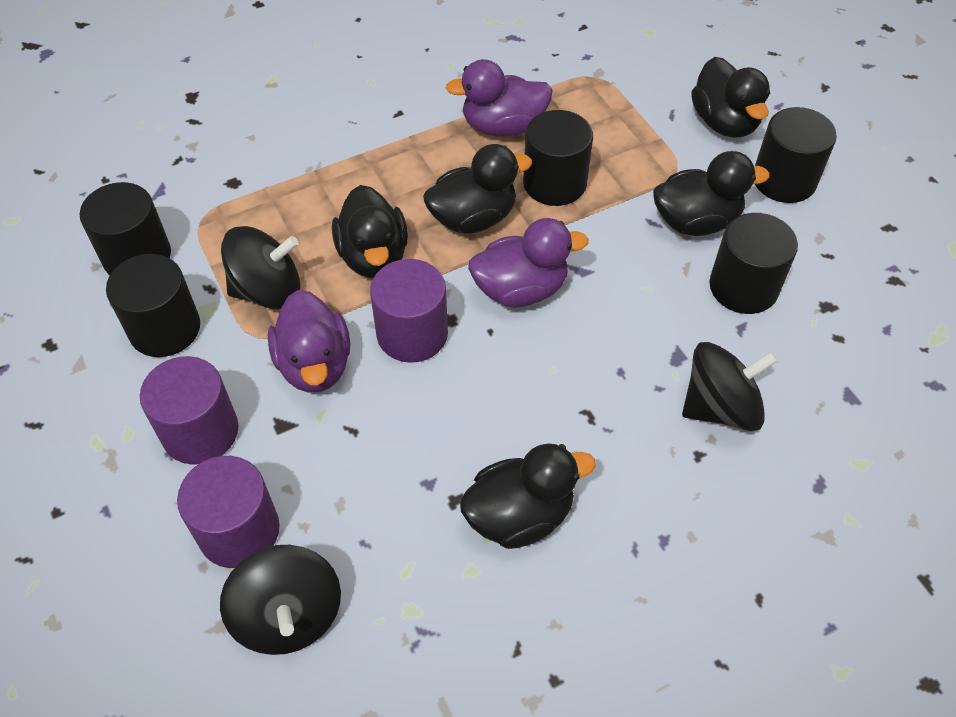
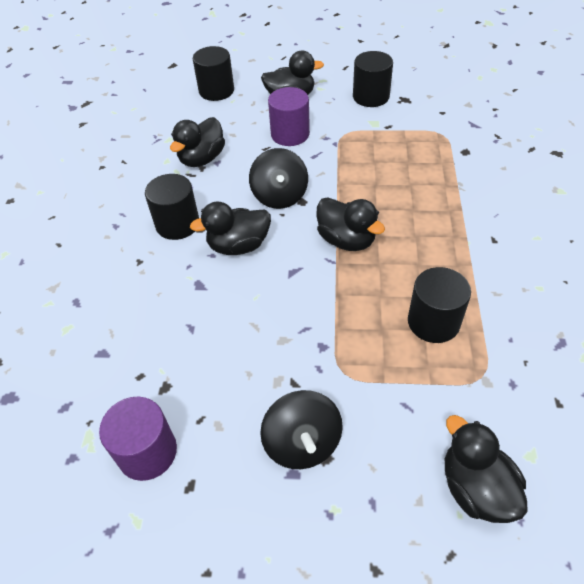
black cylinder: 5 -> 4
black spinning top: 3 -> 2
purple cylinder: 3 -> 2
purple duck: 3 -> 0

